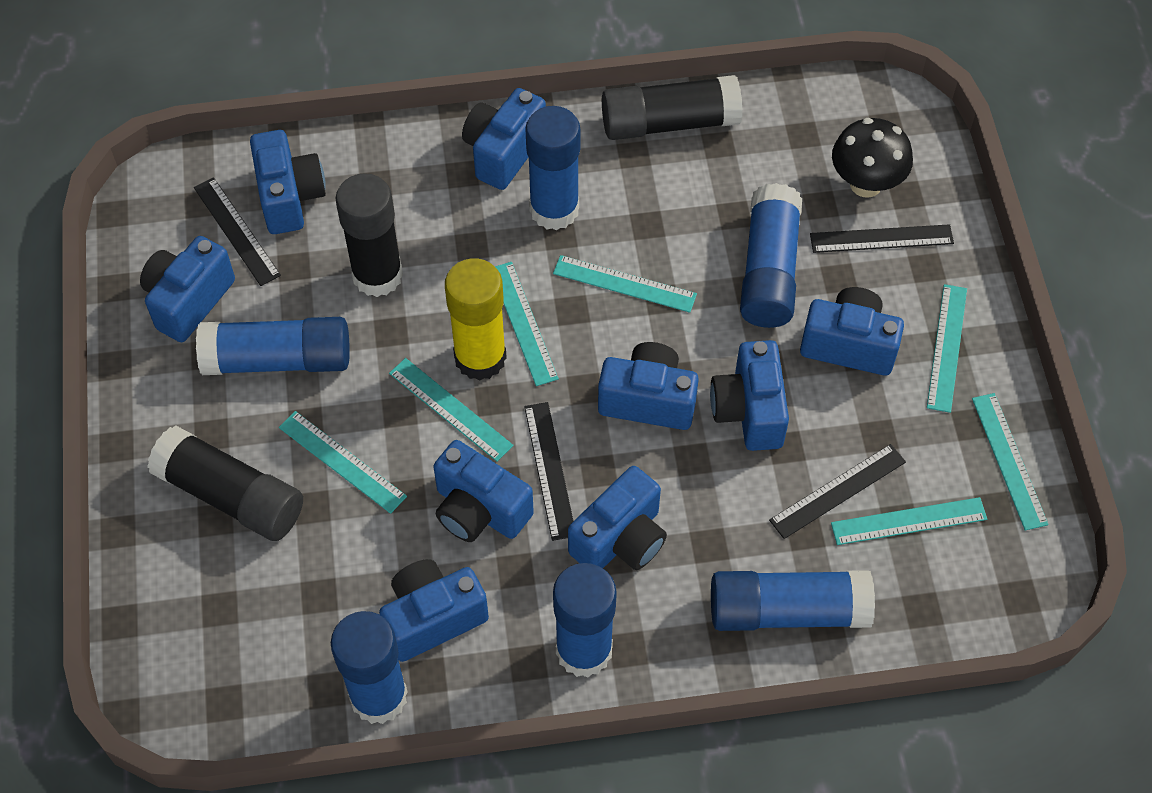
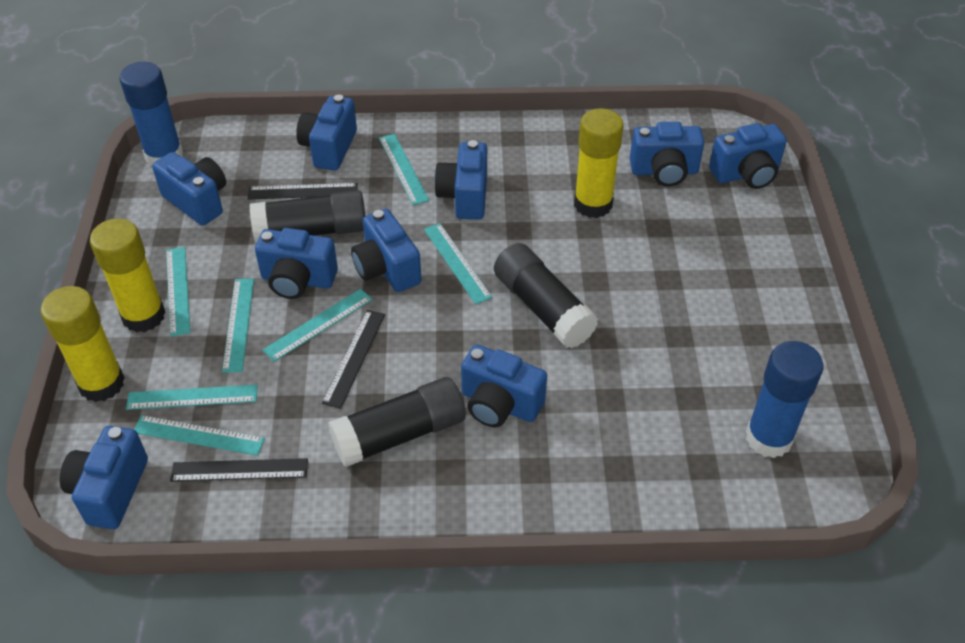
black mushroom: 1 -> 0
black ruler: 4 -> 3
blue glue stick: 6 -> 2
yellow glue stick: 1 -> 3

